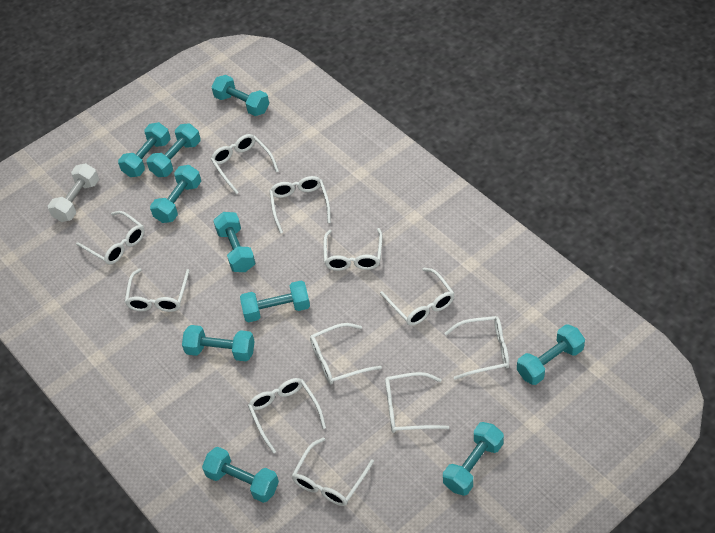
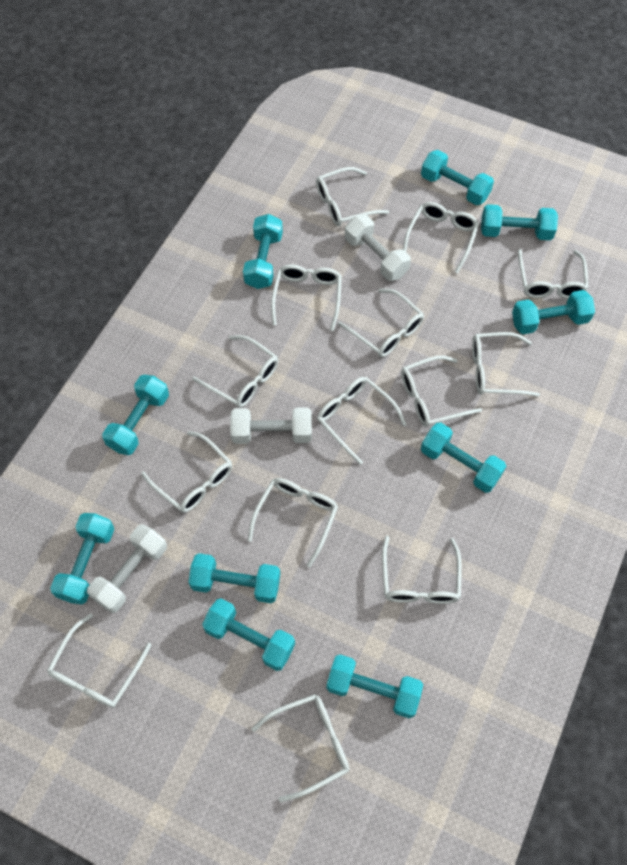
white dumbbell: 1 -> 3
white glasses: 11 -> 14

